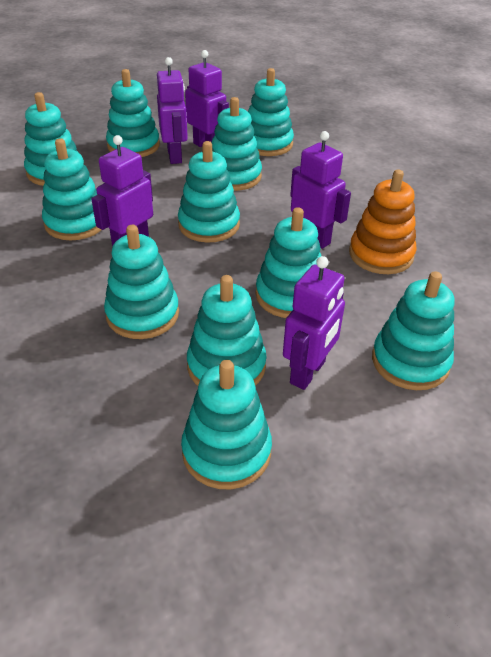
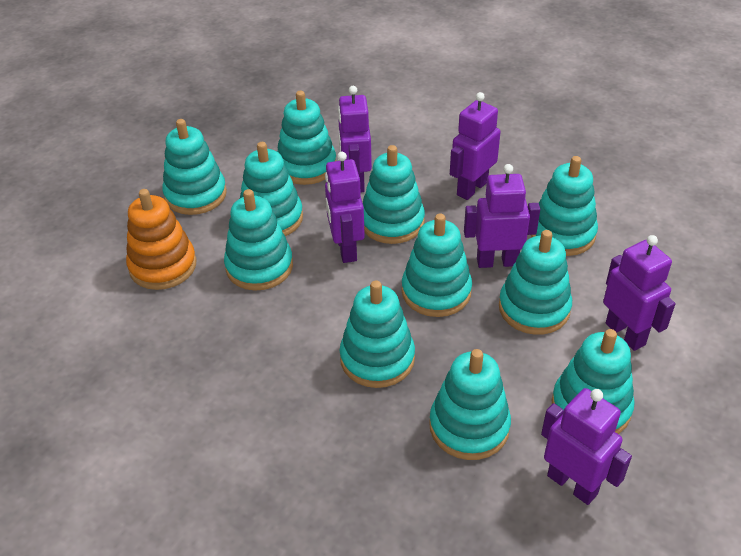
purple robot: 5 -> 6

